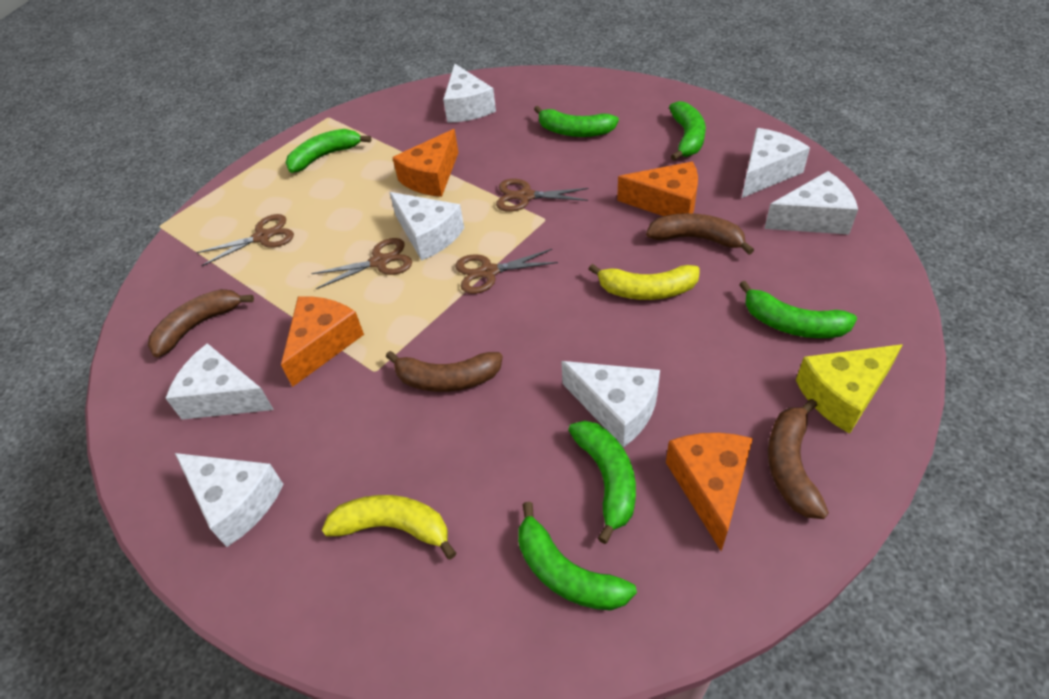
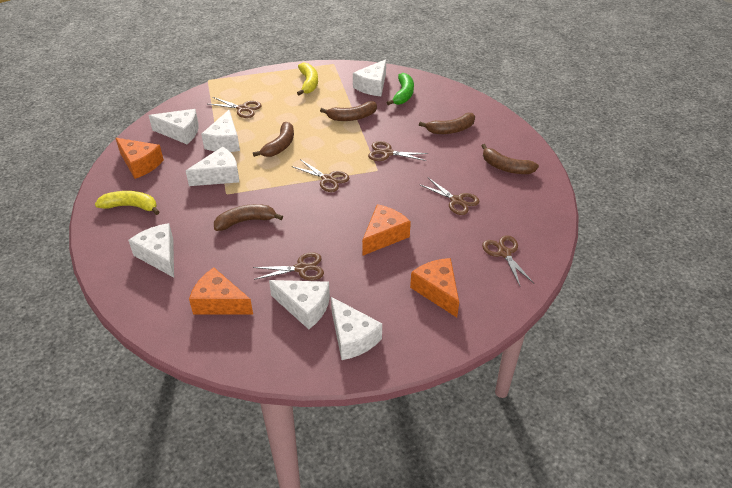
brown banana: 4 -> 5
brown scissors: 4 -> 6
green banana: 6 -> 1
yellow cheese: 1 -> 0

